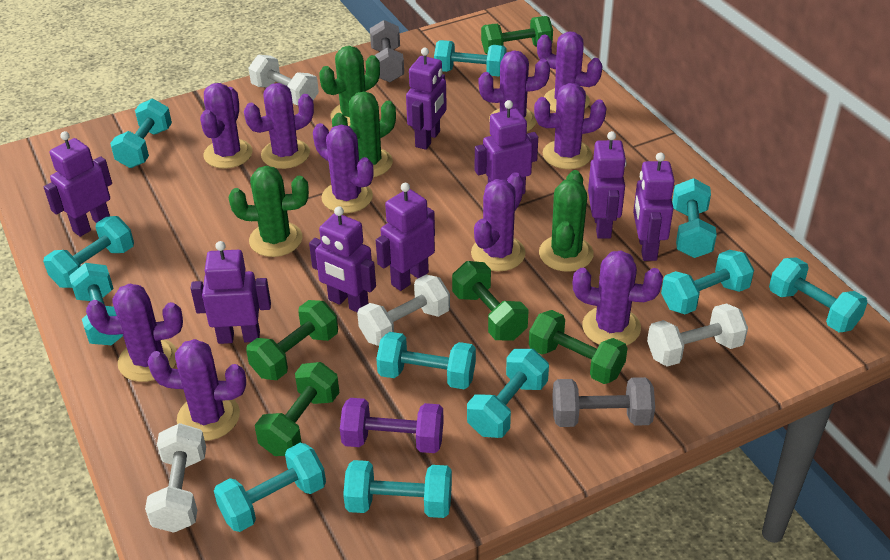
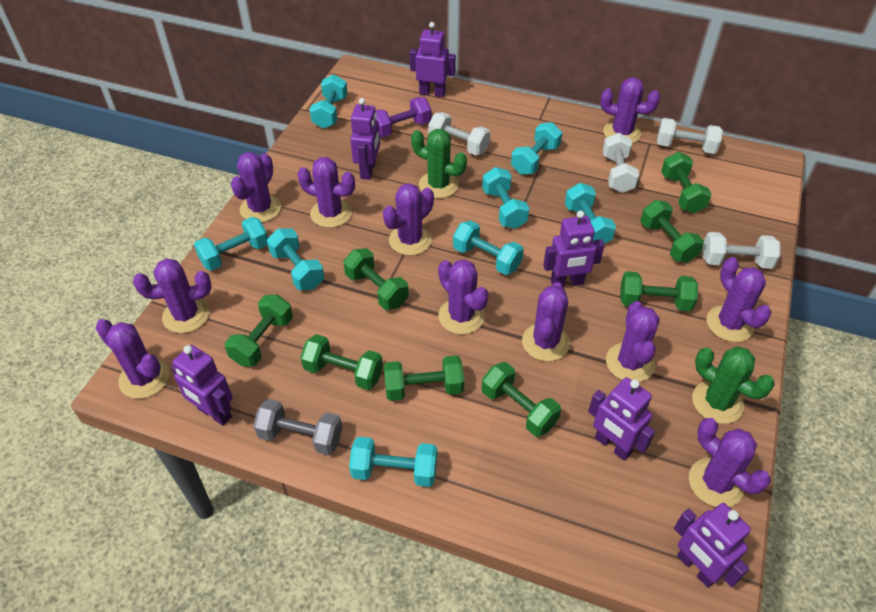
green cactus: 4 -> 2
green dumbbell: 5 -> 8
grey dumbbell: 2 -> 1
purple cactus: 10 -> 11
purple robot: 8 -> 6
turquoise dumbbell: 11 -> 8

